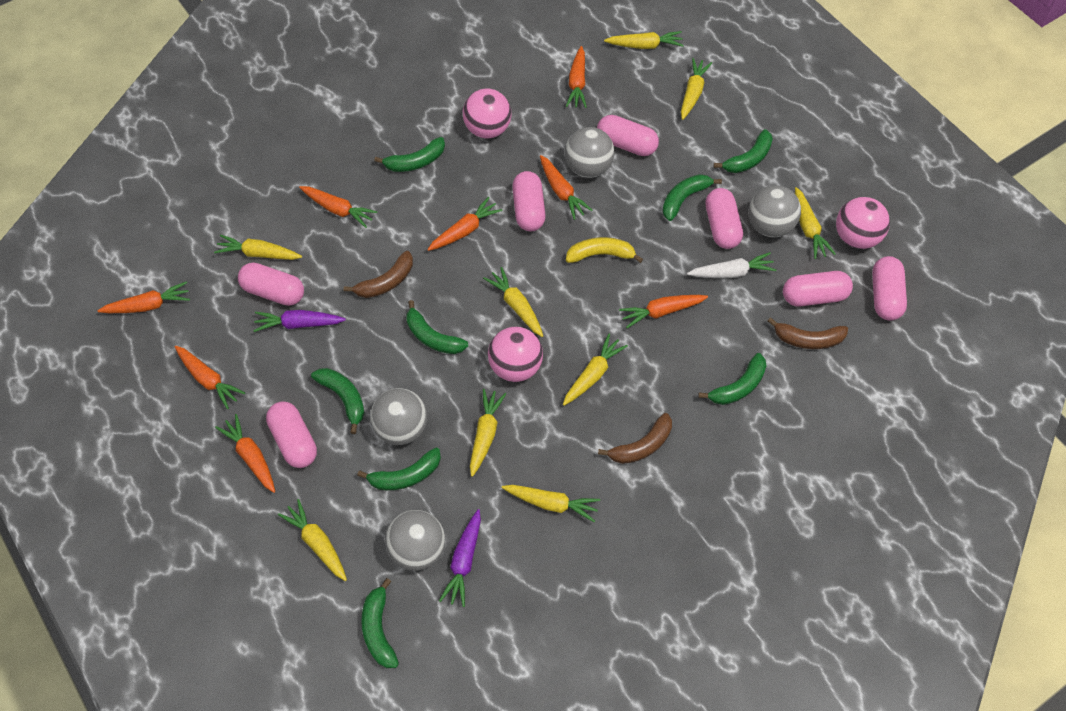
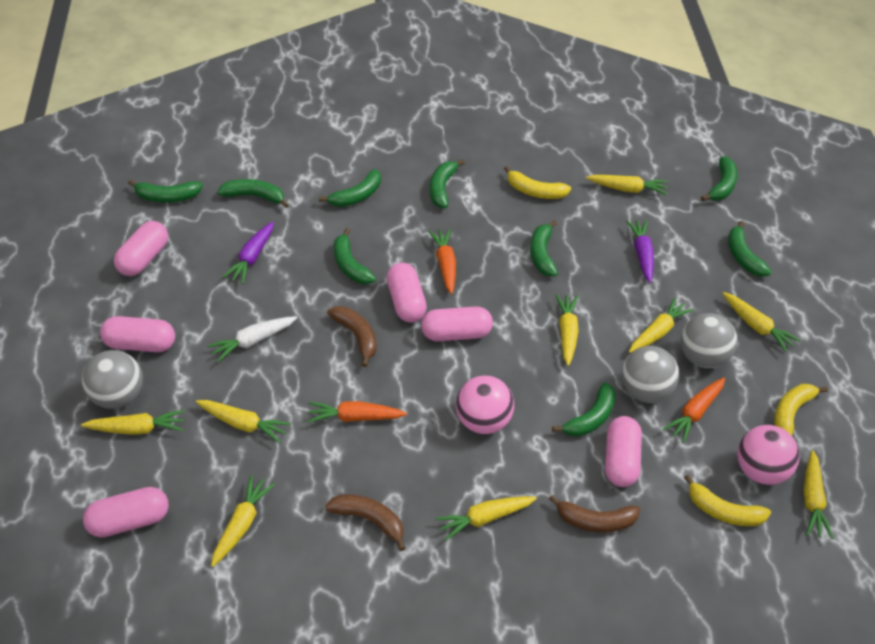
green banana: 8 -> 9
grey ball: 4 -> 3
orange carrot: 8 -> 3
pink ball: 3 -> 2
pink capsule: 7 -> 6
yellow banana: 1 -> 3

